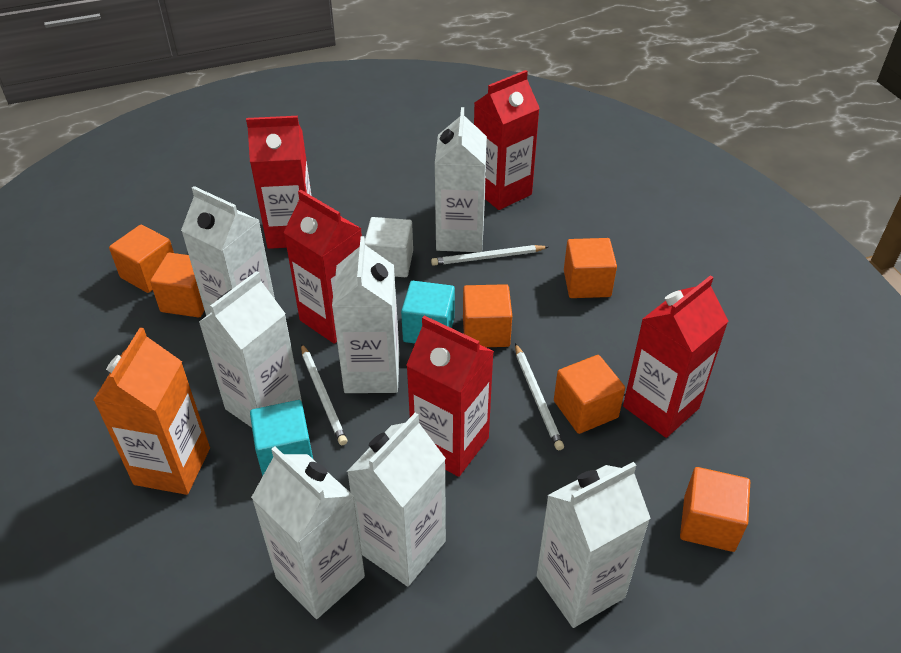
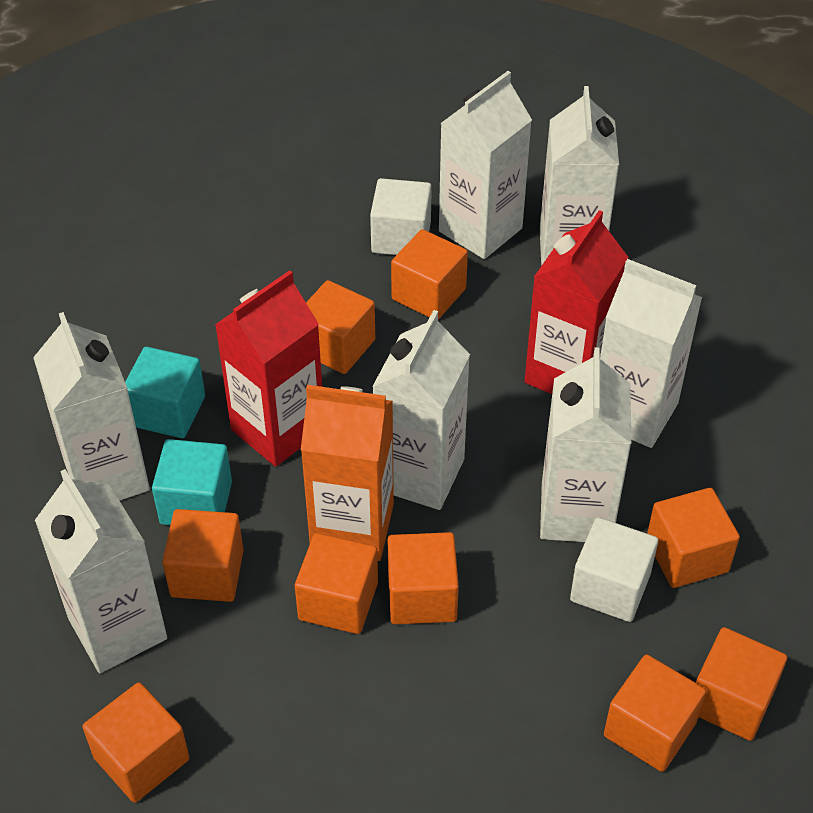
orange cube: 6 -> 9
red carton: 5 -> 2
white cube: 1 -> 2
white pencil: 3 -> 0

